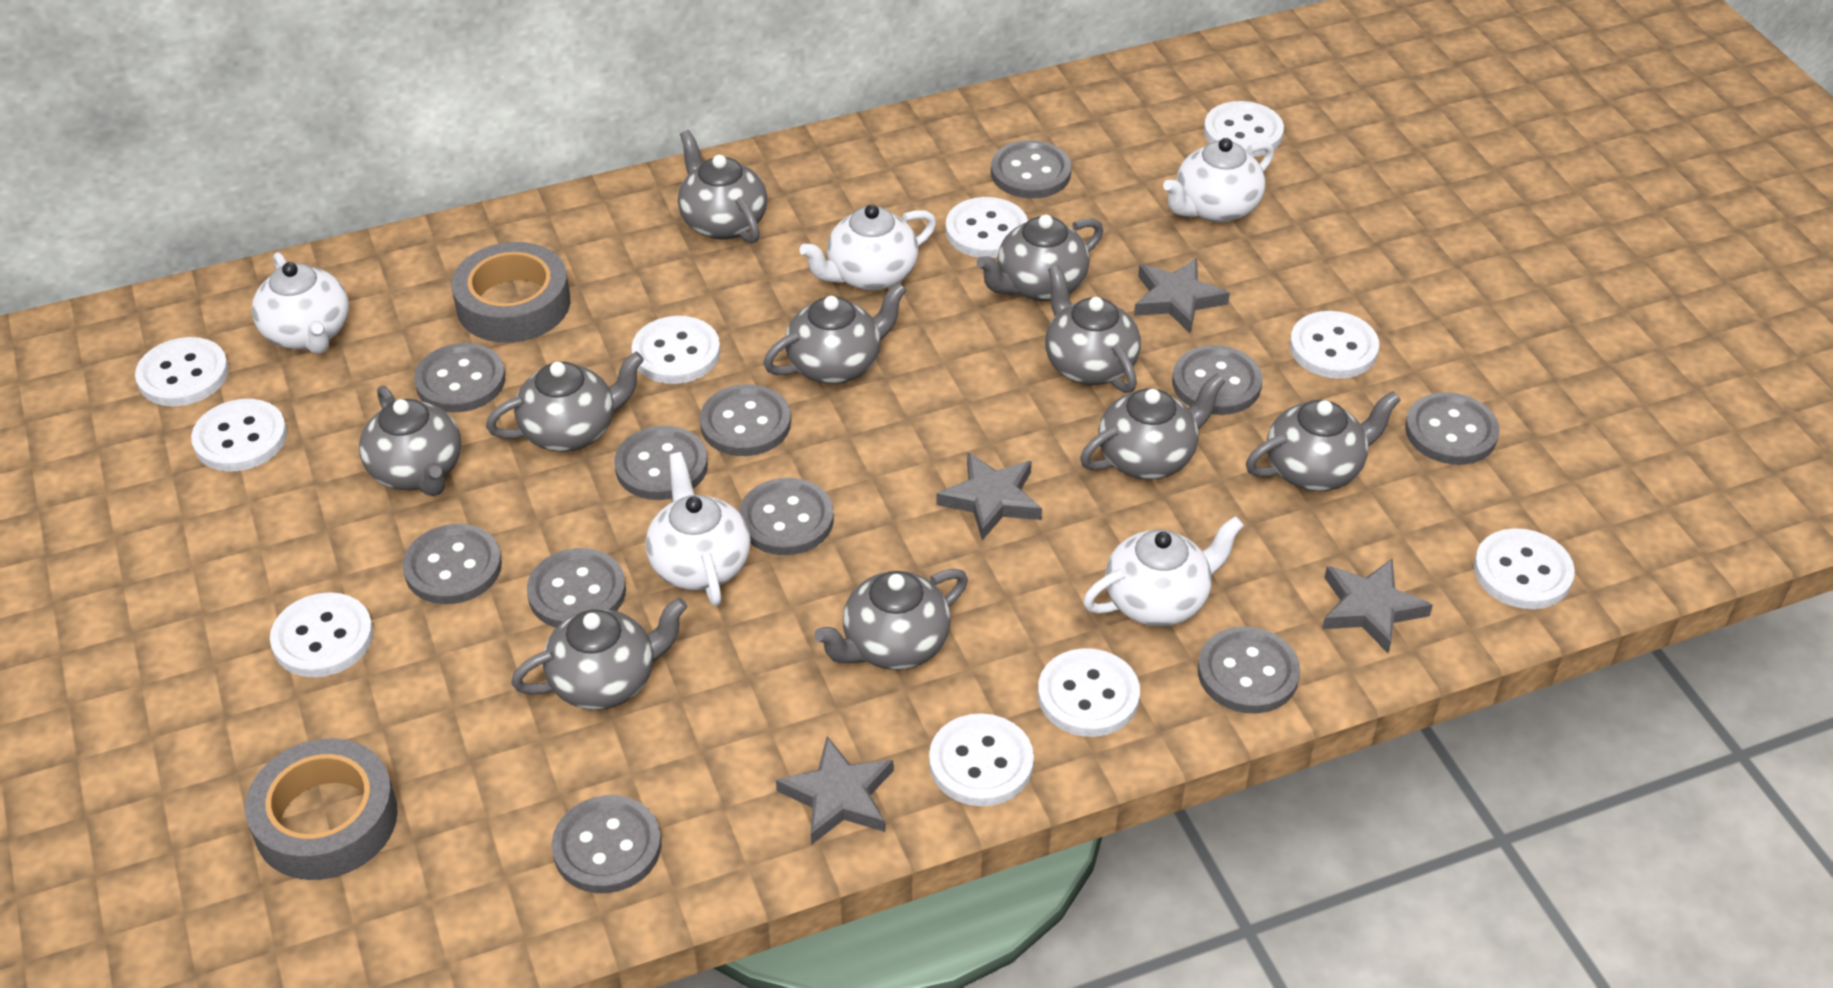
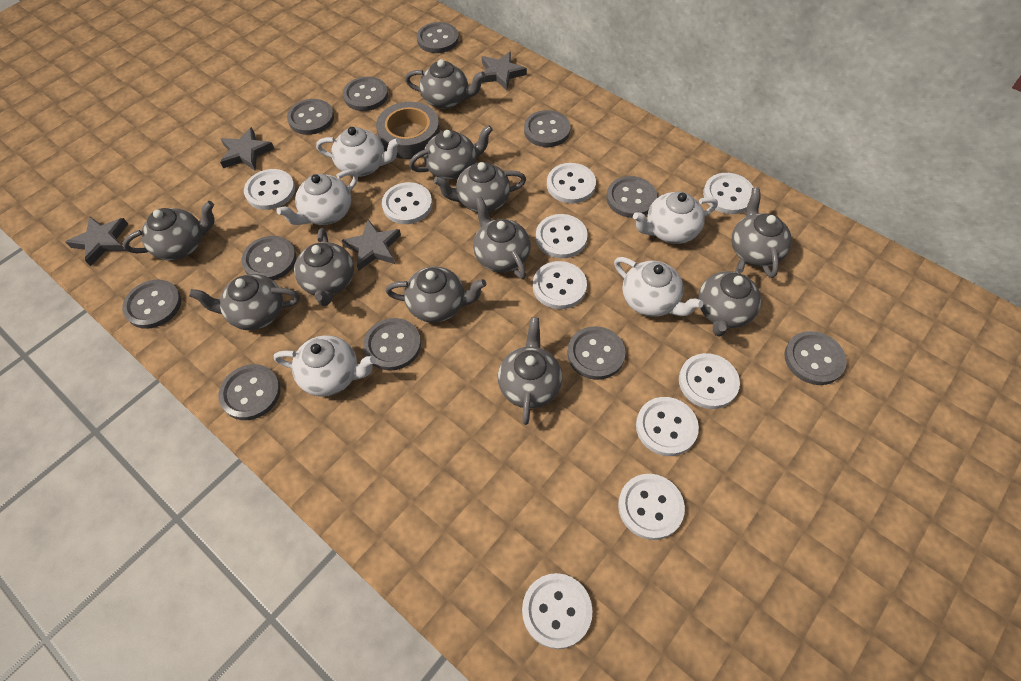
grey tape: 2 -> 1
grey teapot: 10 -> 11

